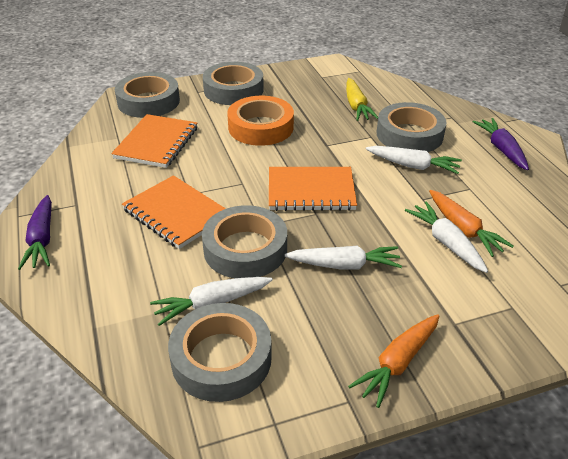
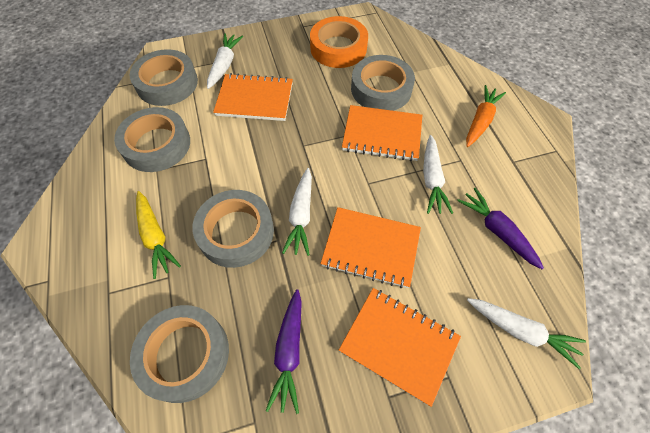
orange carrot: 2 -> 1
orange notebook: 3 -> 4

